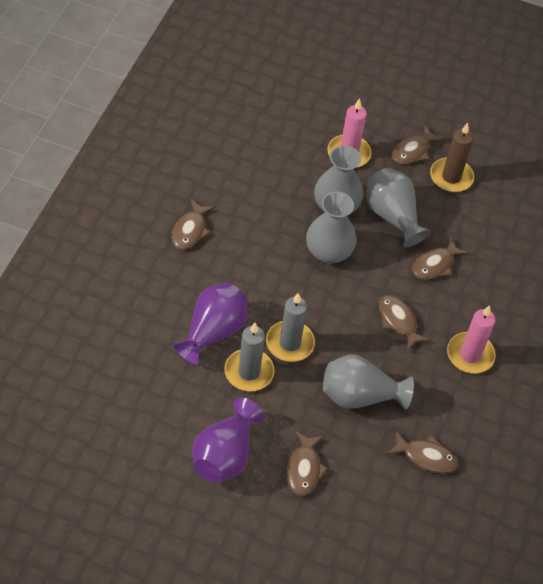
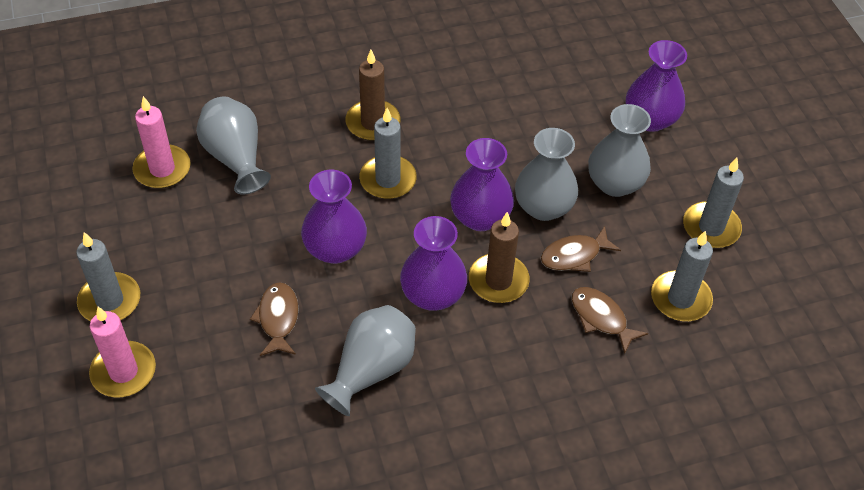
brown candle: 1 -> 2
brown fish: 6 -> 3
grey candle: 2 -> 4
purple vase: 2 -> 4

